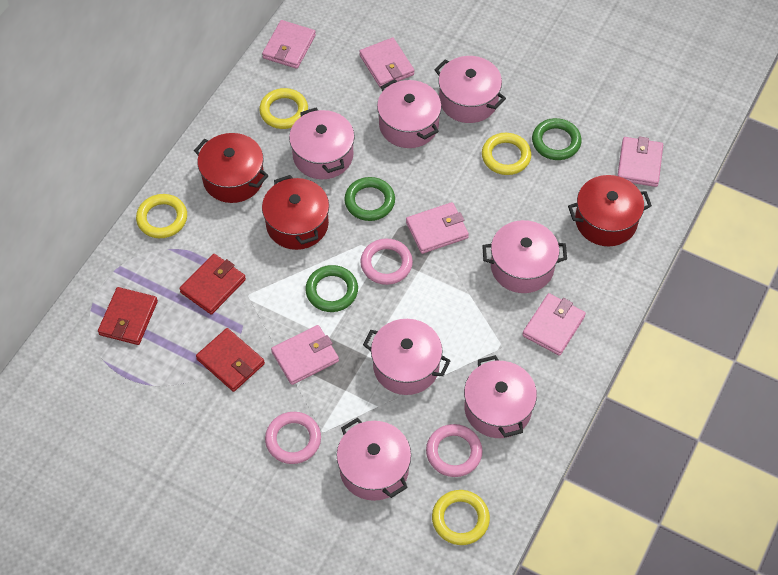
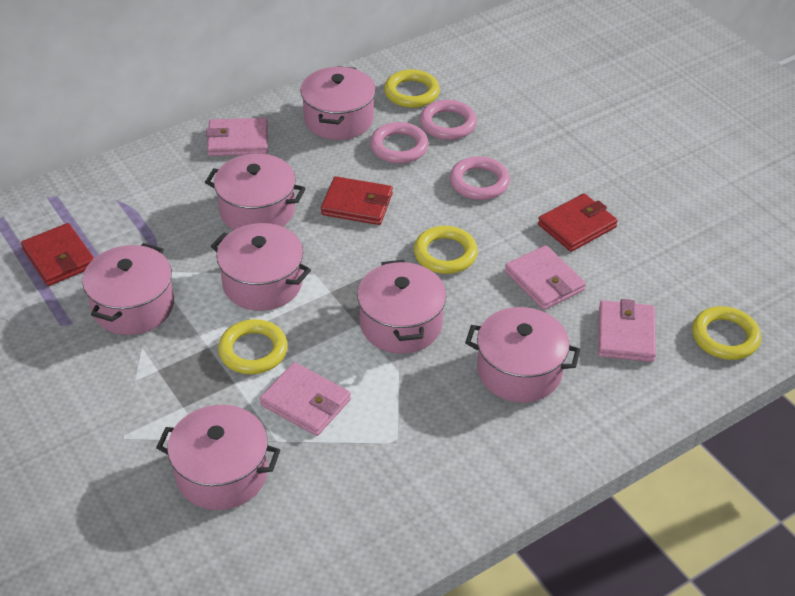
green ring: 3 -> 0
pink wallet: 6 -> 4
red pot: 3 -> 0

